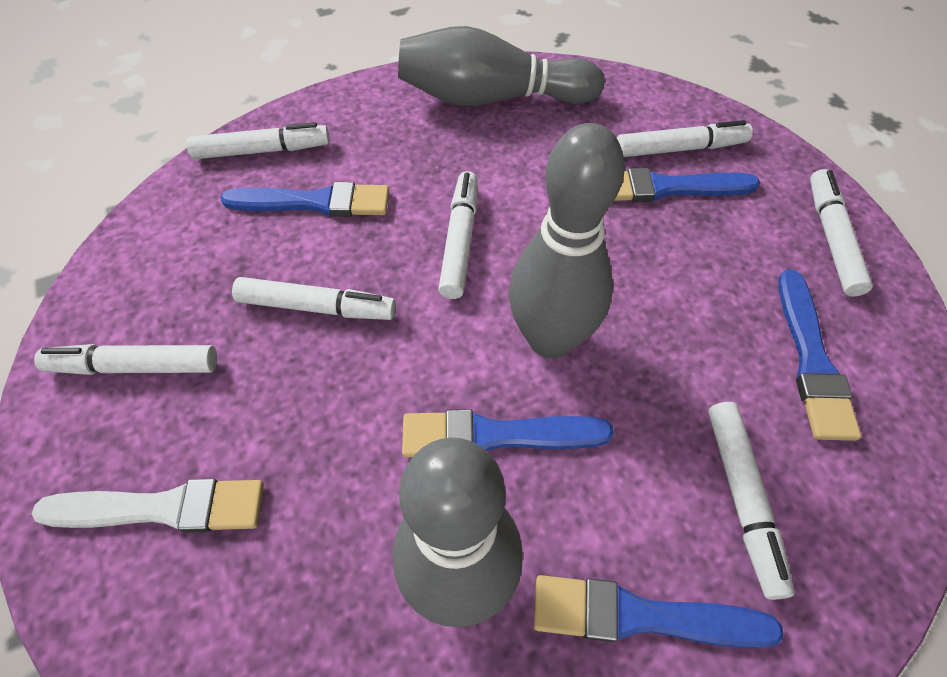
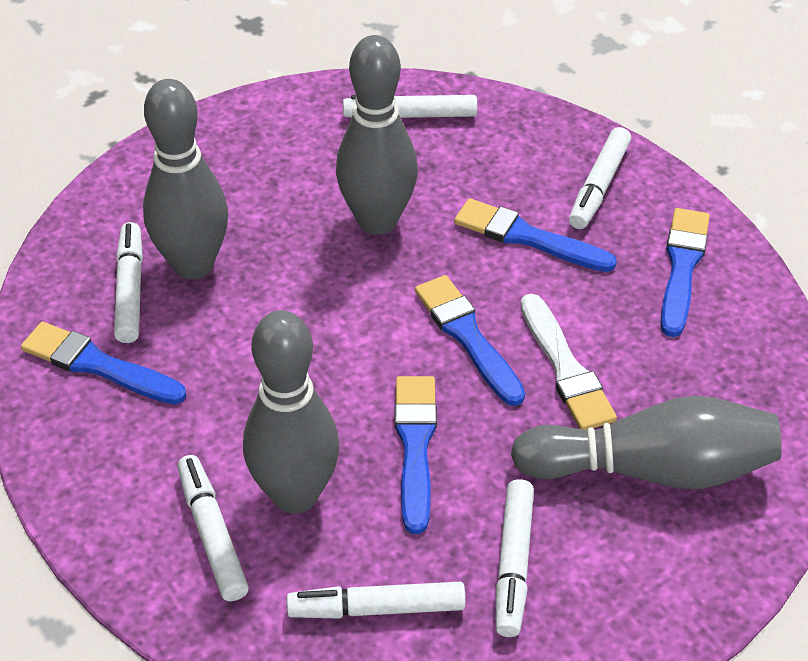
grey bowling pin: 3 -> 4
white marker: 7 -> 6

